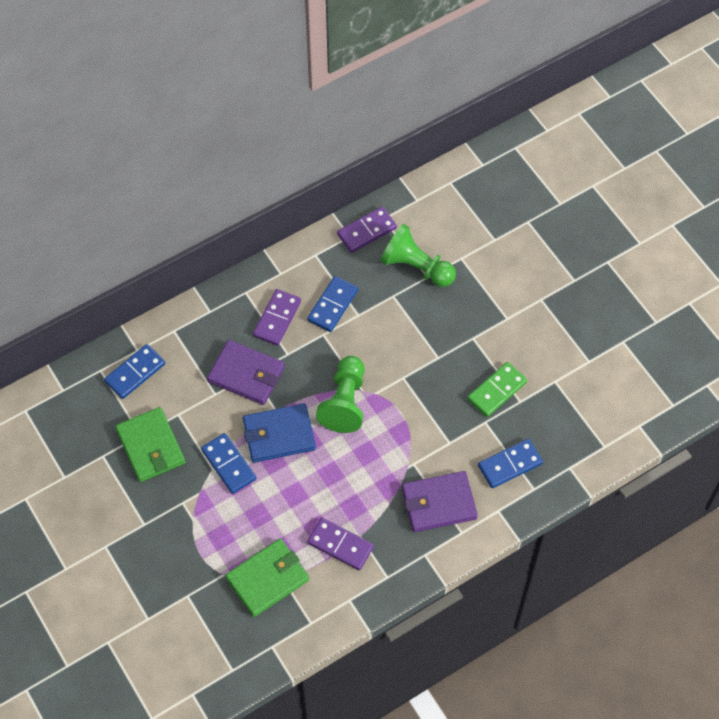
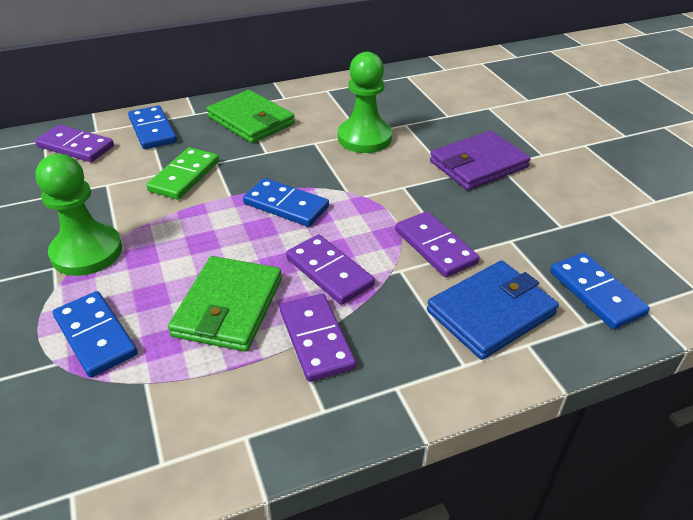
purple domino: 3 -> 4
purple wallet: 2 -> 1

